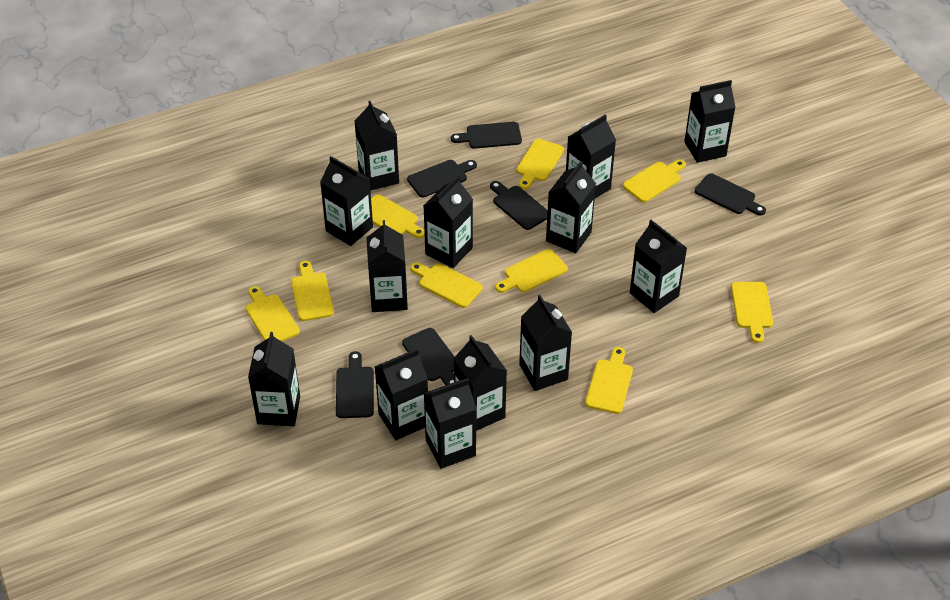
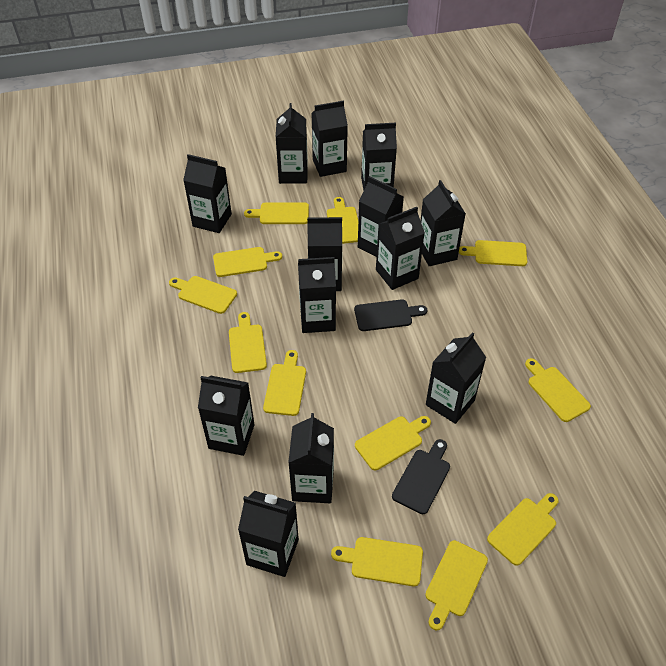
black cutting board: 6 -> 2
yellow cutting board: 9 -> 12

